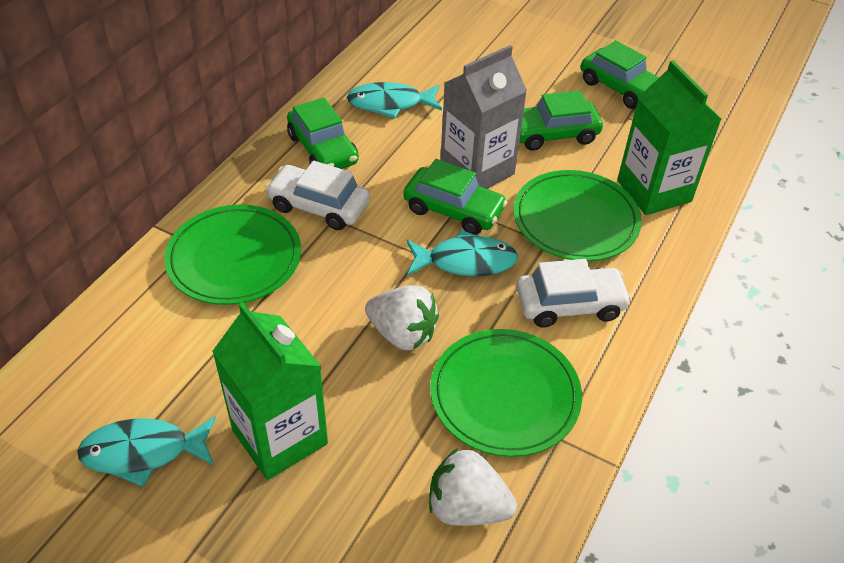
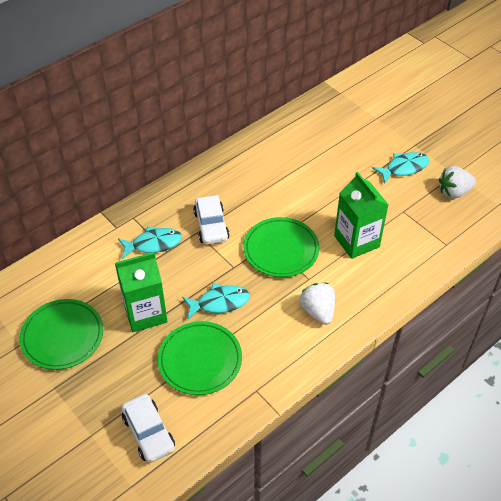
green car: 4 -> 0
grey carton: 1 -> 0

